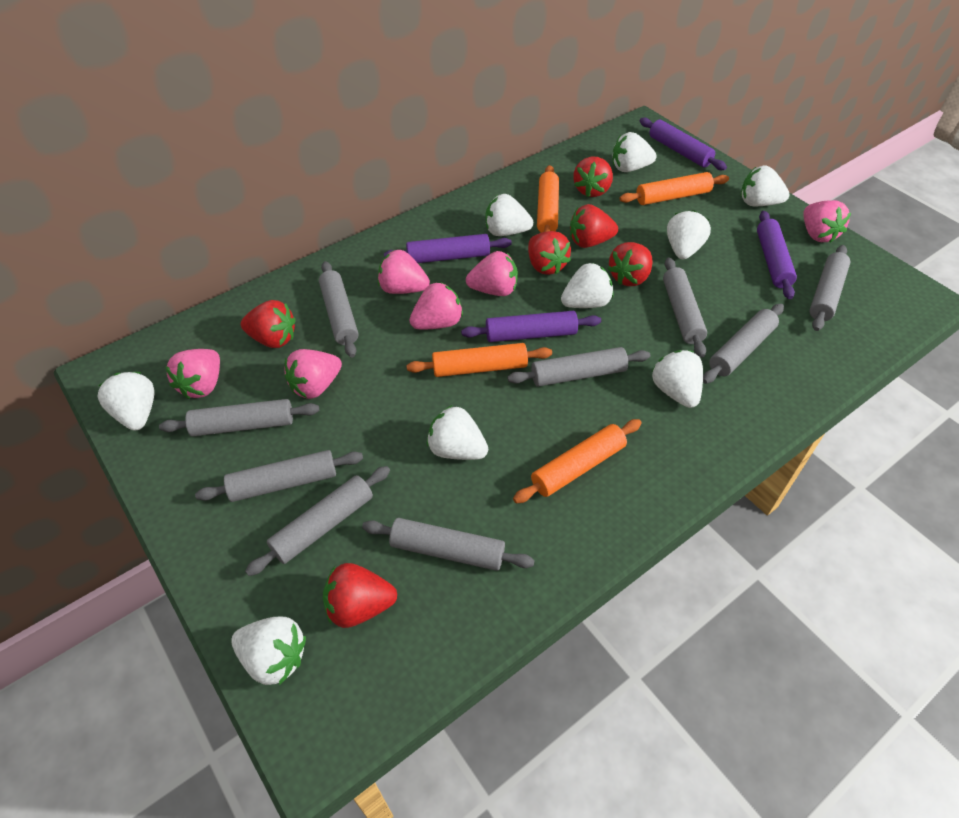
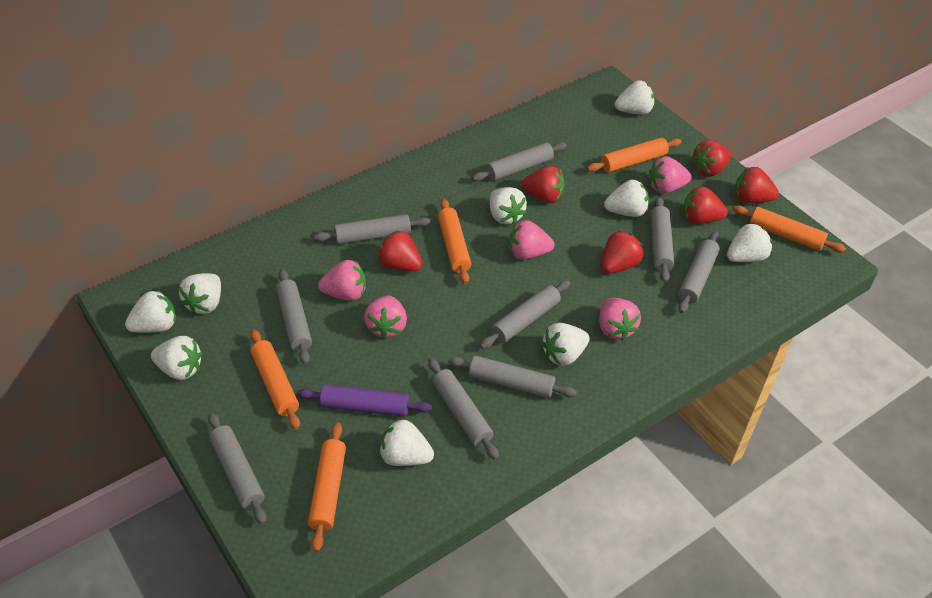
orange rolling pin: 4 -> 5
pink strawberry: 6 -> 5
purple rolling pin: 4 -> 1

